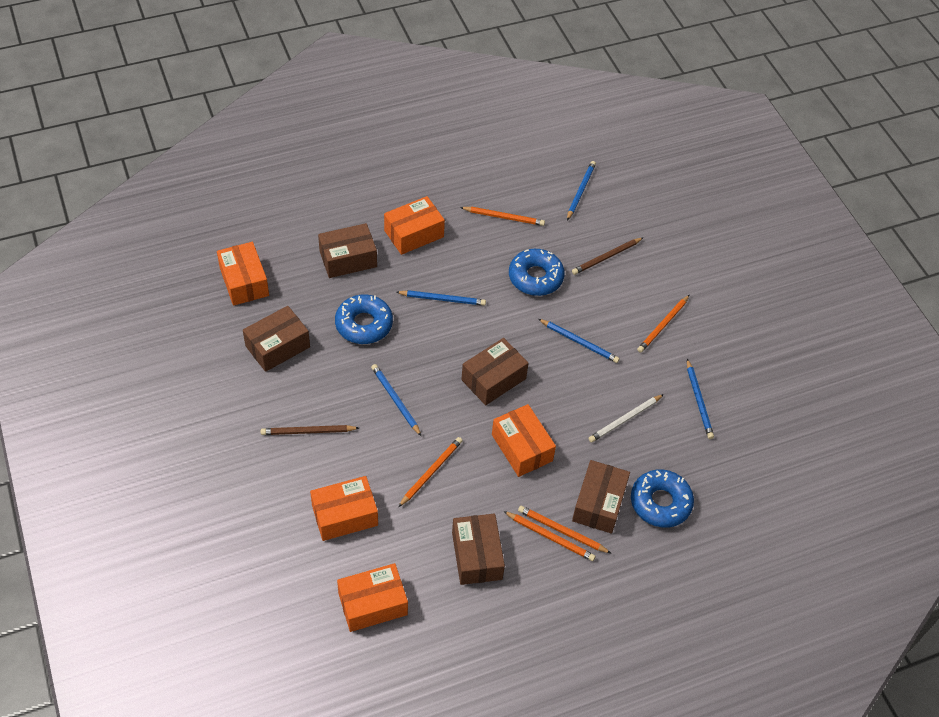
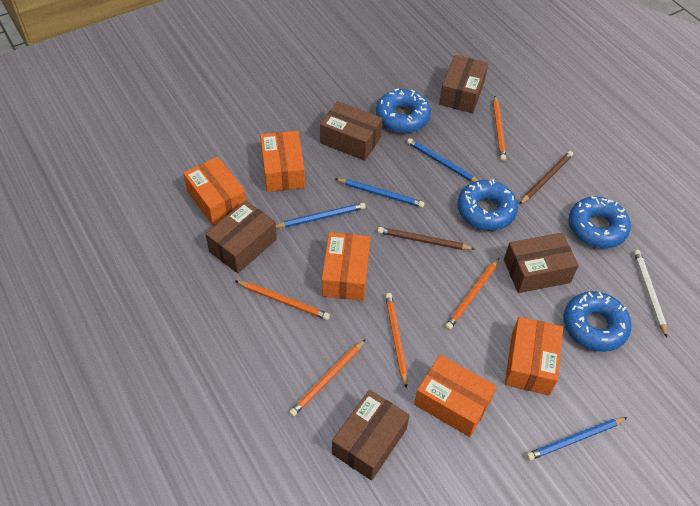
blue donut: 3 -> 4
blue pencil: 5 -> 4

